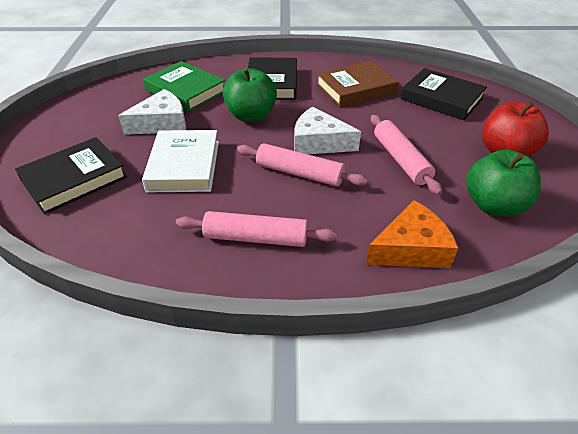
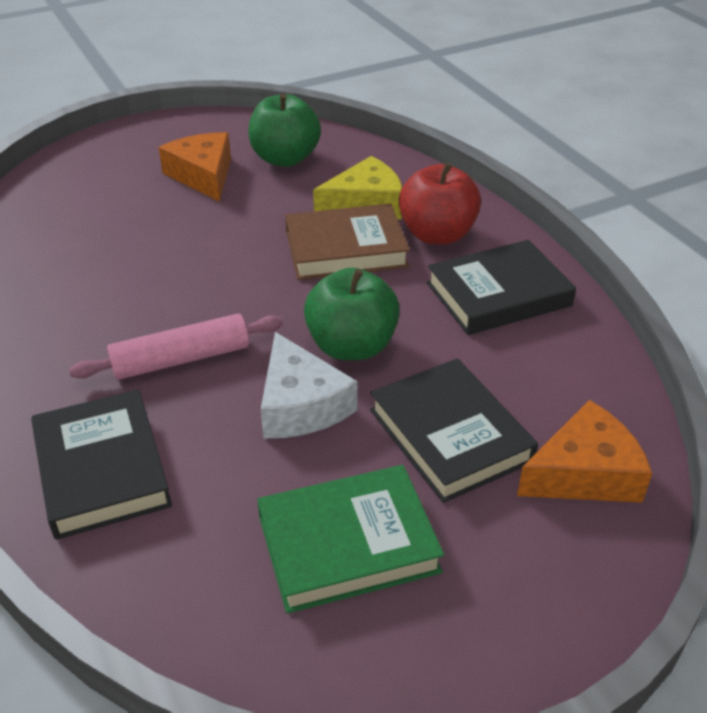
orange cheese: 1 -> 2
pink rolling pin: 3 -> 1
white book: 1 -> 0
white cheese: 2 -> 1
yellow cheese: 0 -> 1

